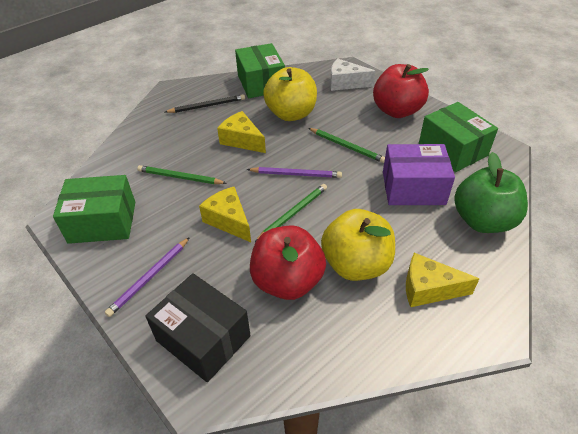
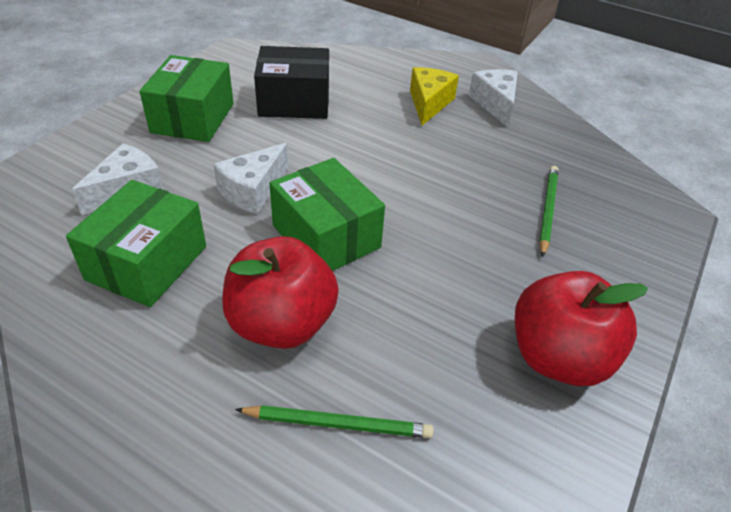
black pencil: 1 -> 0
green apple: 1 -> 0
green pencil: 3 -> 2
purple box: 1 -> 0
purple pencil: 2 -> 0
white cheese: 1 -> 3
yellow apple: 2 -> 0
yellow cheese: 3 -> 1

